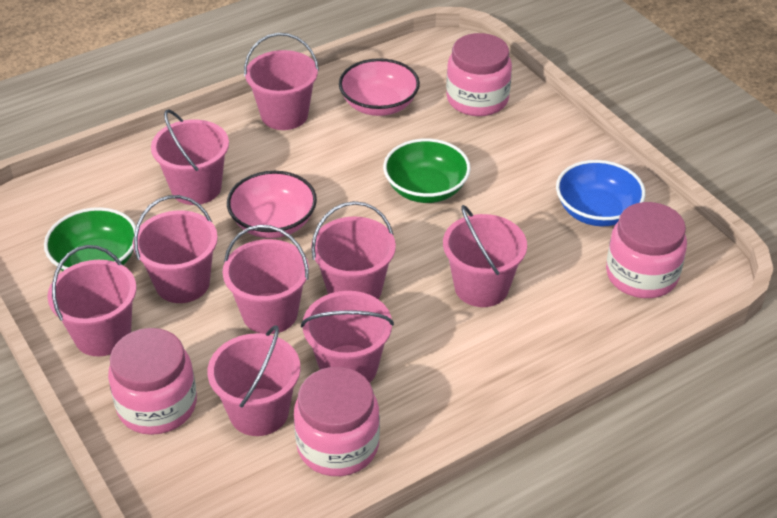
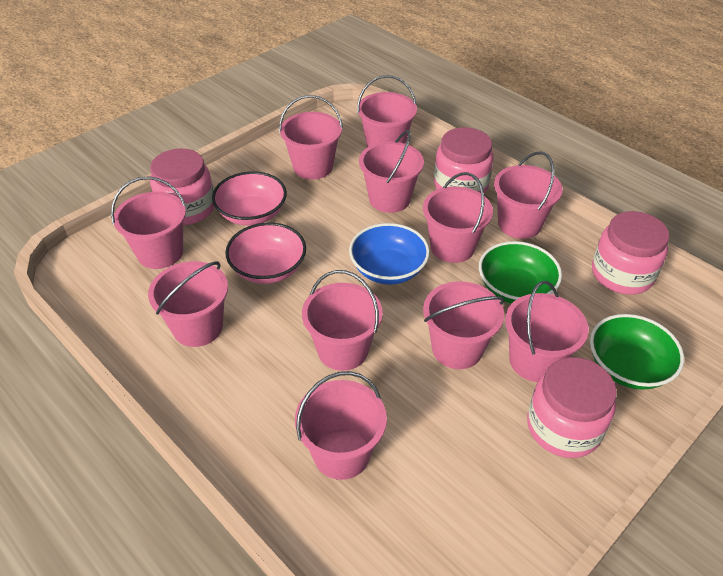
pink bucket: 9 -> 11

